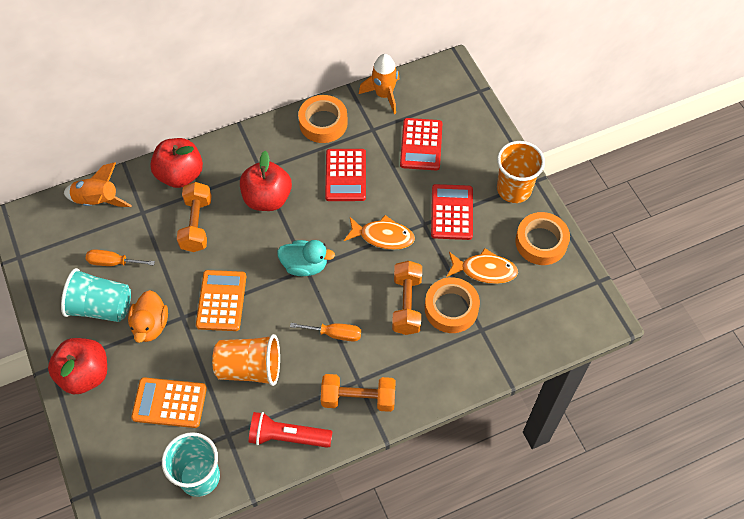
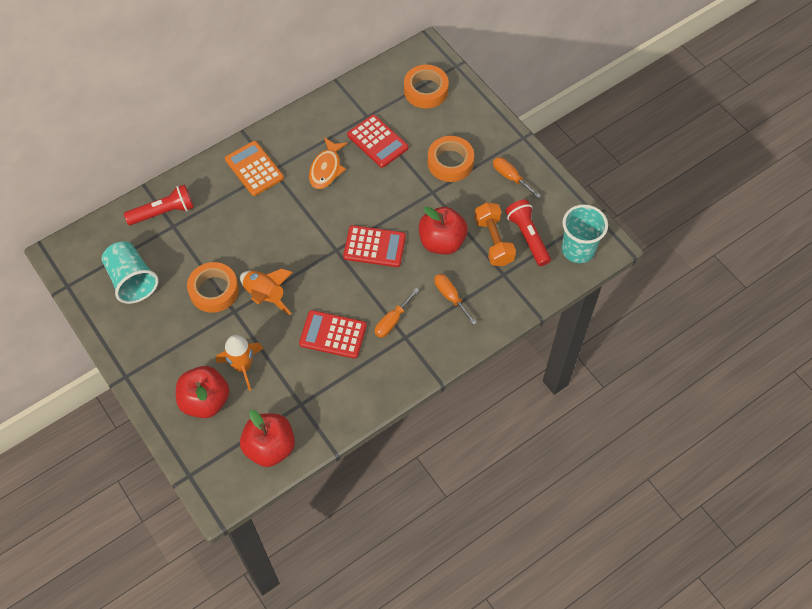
orange calculator: 2 -> 1
orange cup: 2 -> 0
orange duck: 1 -> 0
orange dumbbell: 3 -> 1
orange fish: 2 -> 1
orange screwdriver: 2 -> 3
red flashlight: 1 -> 2
turquoise duck: 1 -> 0

